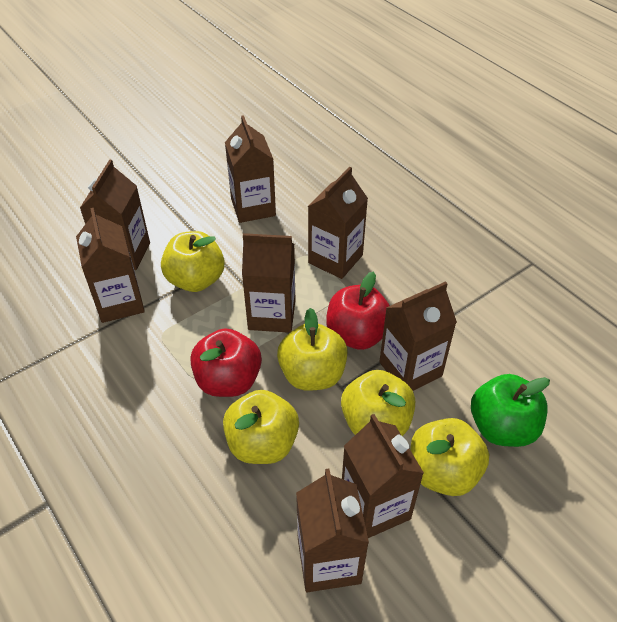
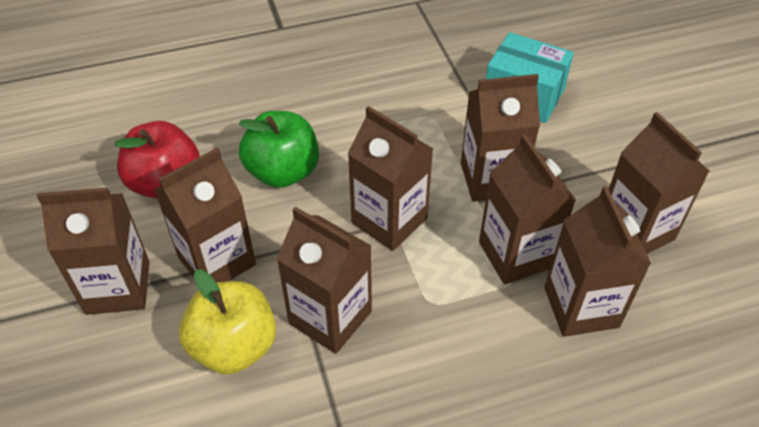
red apple: 2 -> 1
turquoise box: 0 -> 1
yellow apple: 5 -> 1

